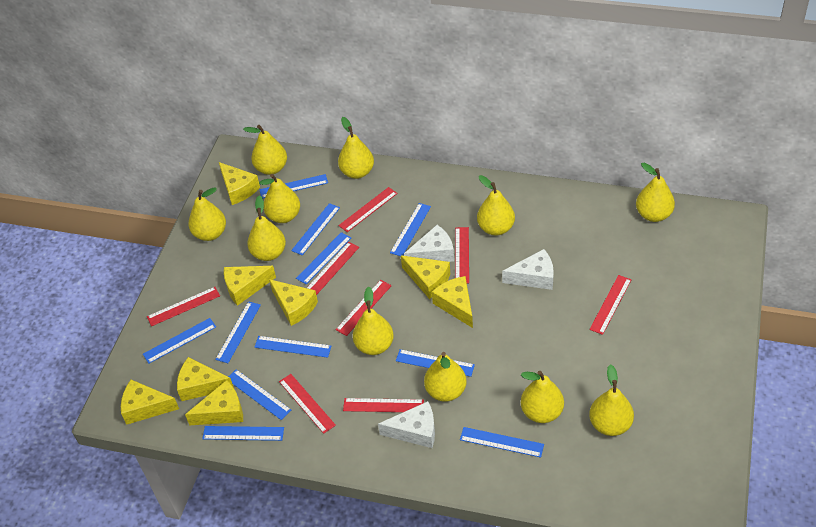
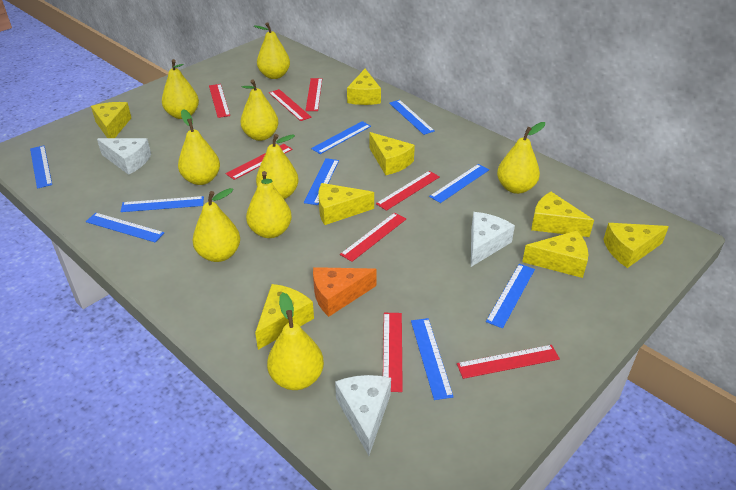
blue ruler: 11 -> 9
orange cheese: 0 -> 1
yellow pear: 11 -> 9

